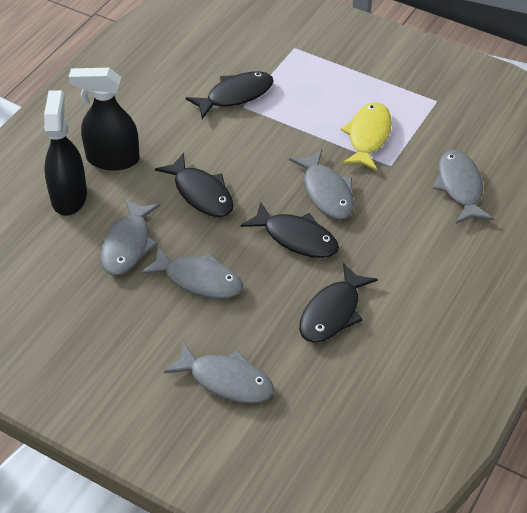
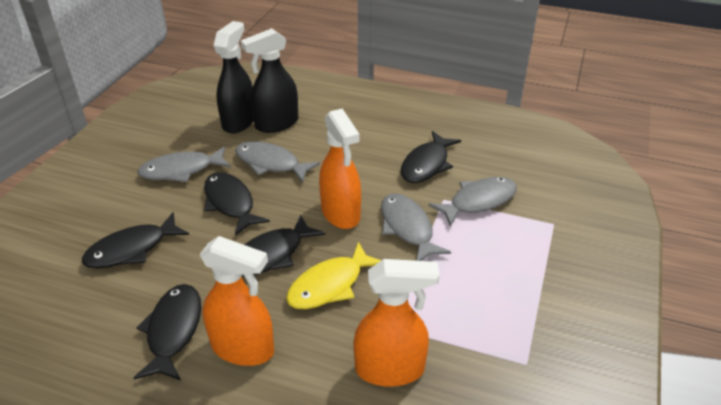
black fish: 4 -> 5
grey fish: 5 -> 4
orange spray bottle: 0 -> 3

